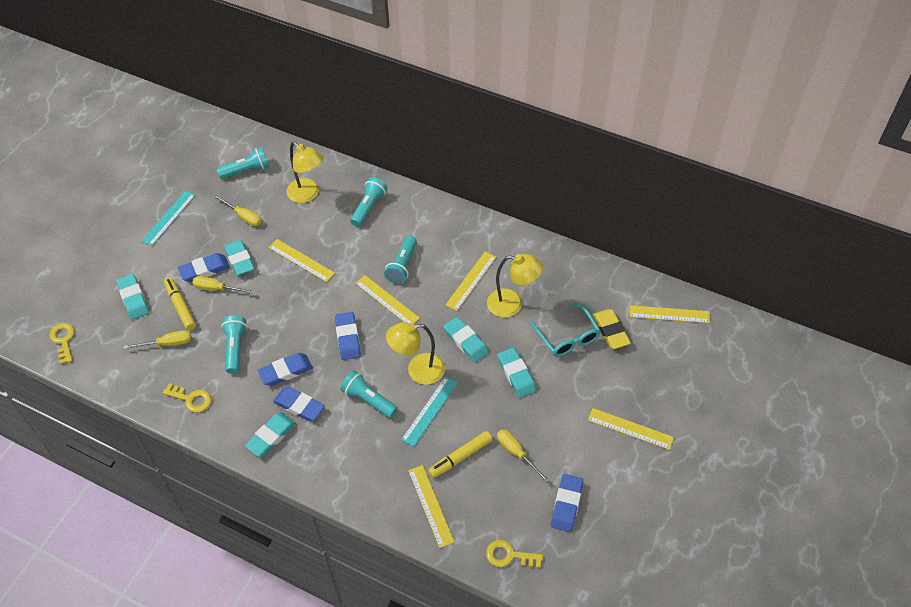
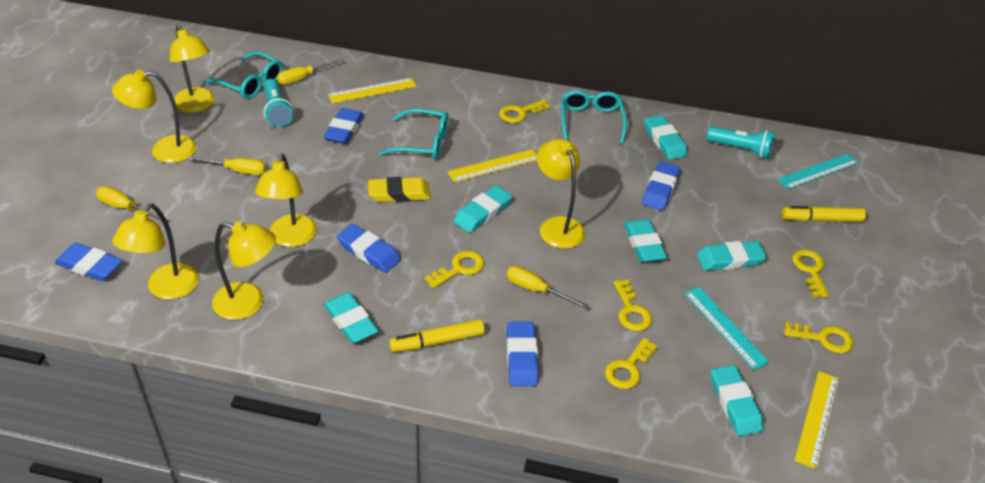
turquoise eraser: 5 -> 6
turquoise flashlight: 5 -> 2
turquoise glasses: 1 -> 3
yellow key: 3 -> 6
yellow lamp: 3 -> 6
yellow ruler: 6 -> 3

